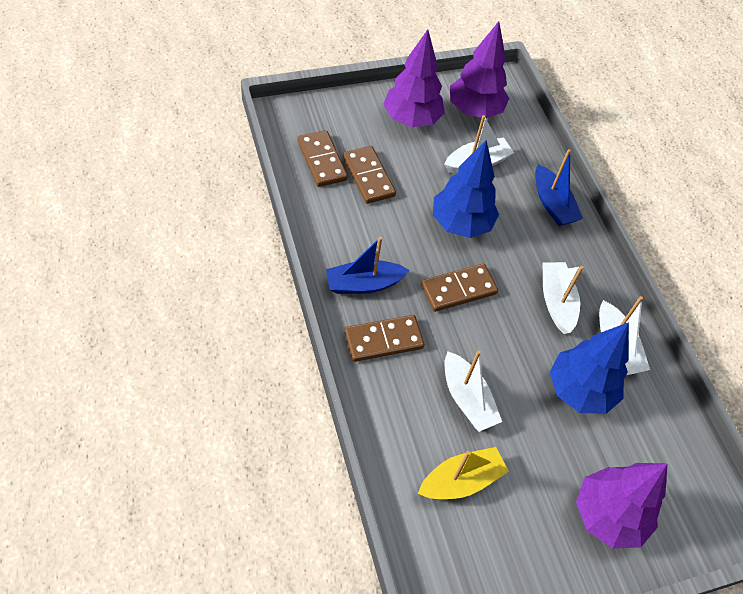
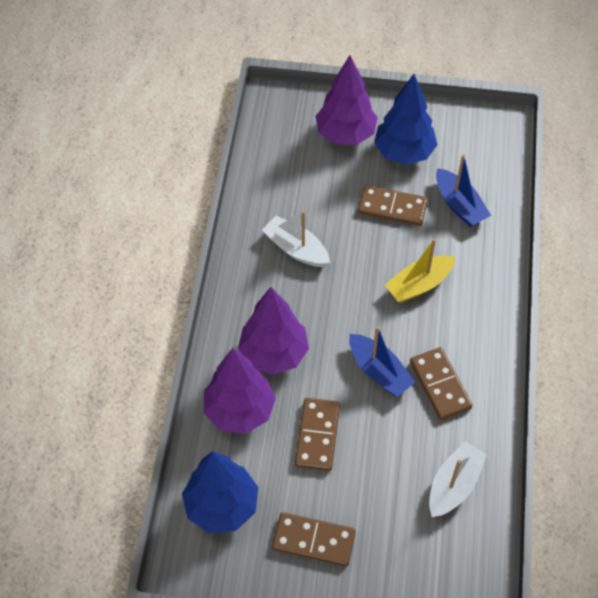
white boat: 4 -> 2

